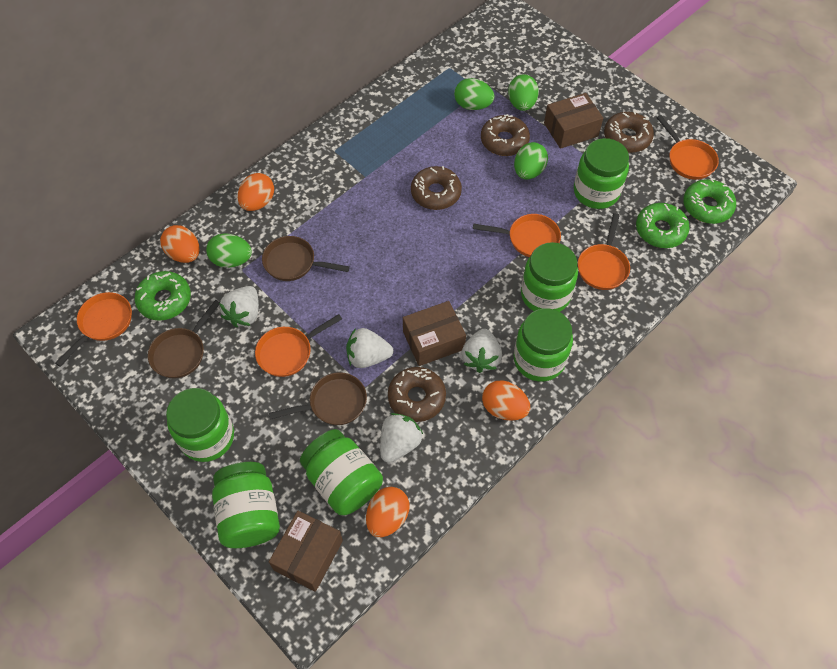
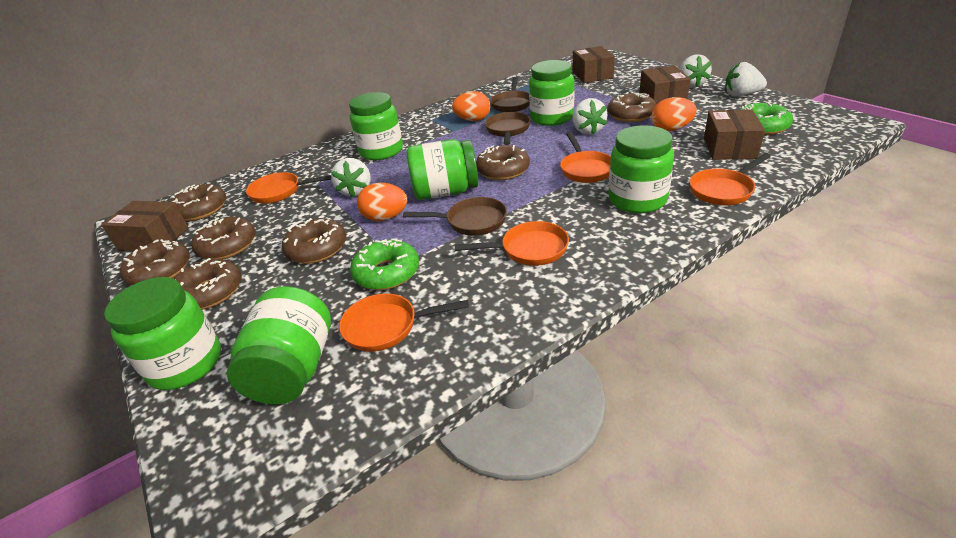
brown box: 3 -> 4
brown donut: 4 -> 7
green donut: 3 -> 2
green egg: 4 -> 0
orange egg: 4 -> 3

